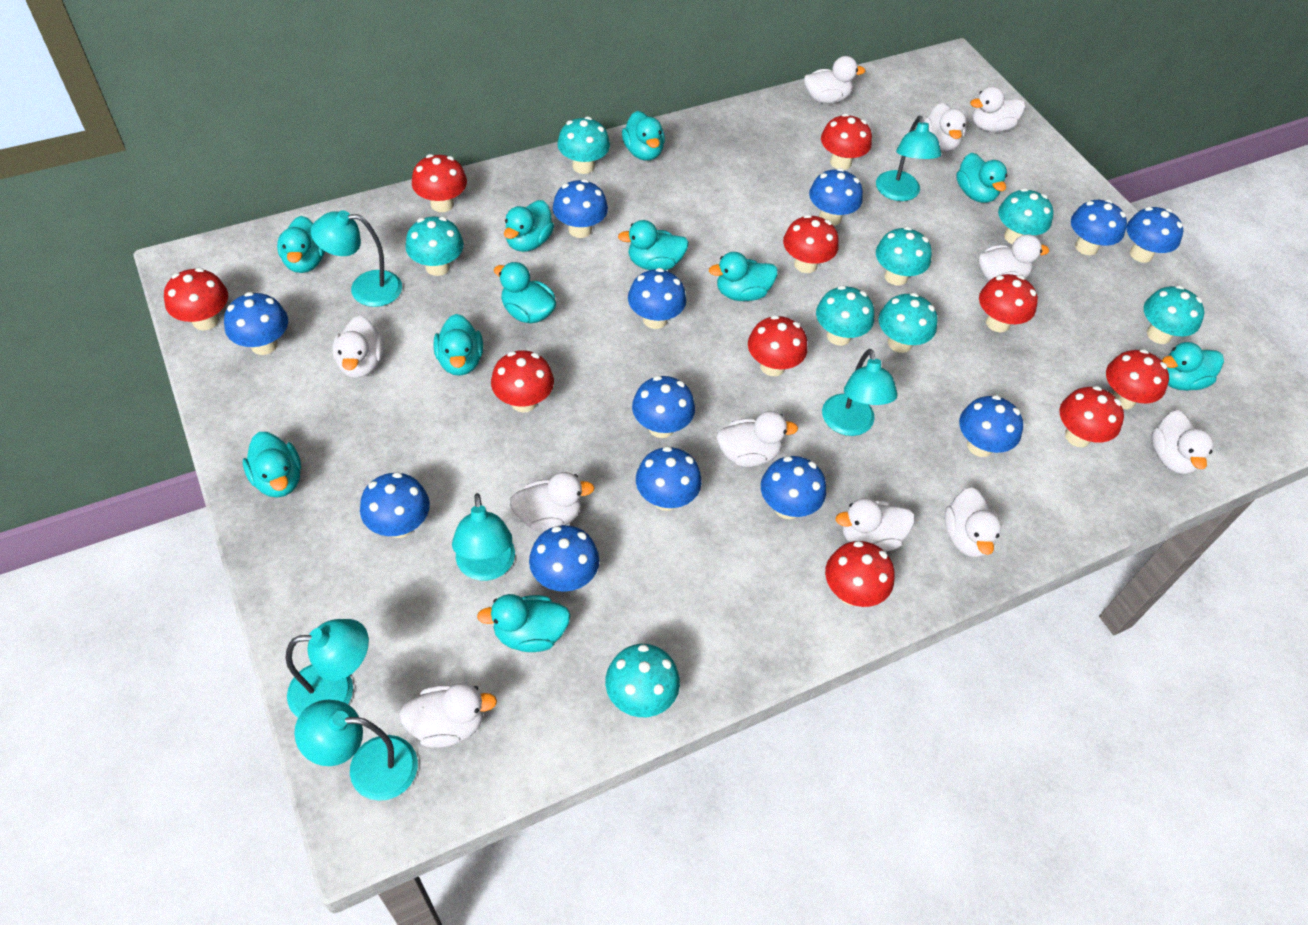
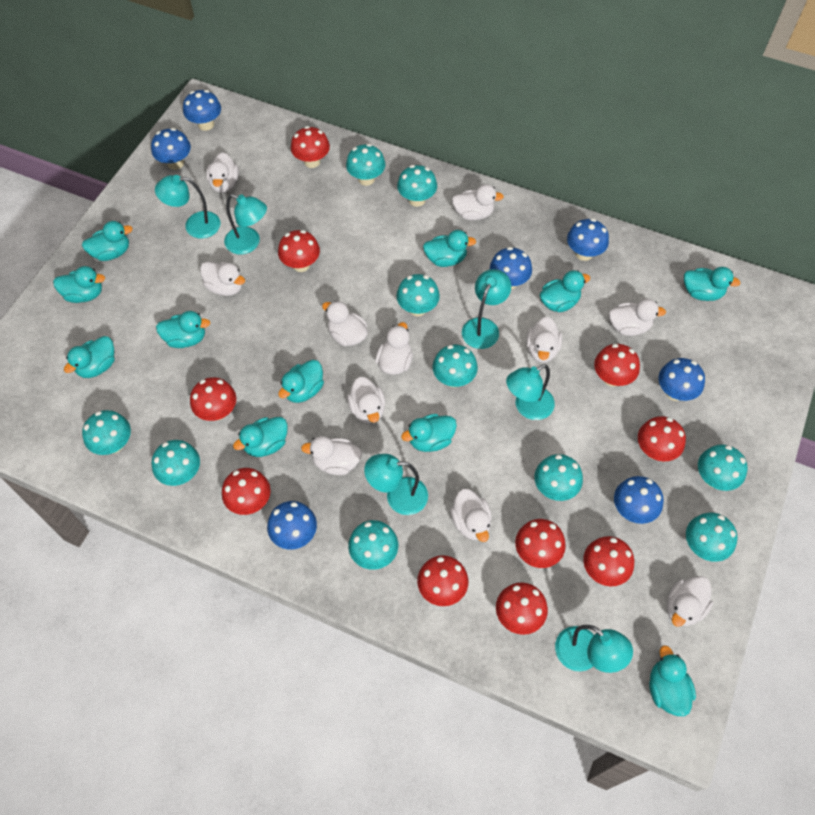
blue mushroom: 12 -> 7
turquoise mushroom: 8 -> 10

